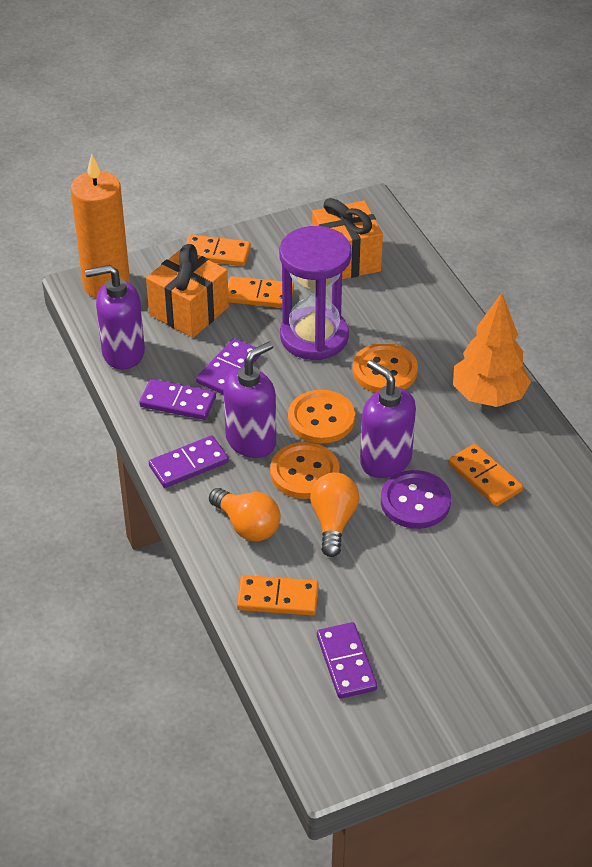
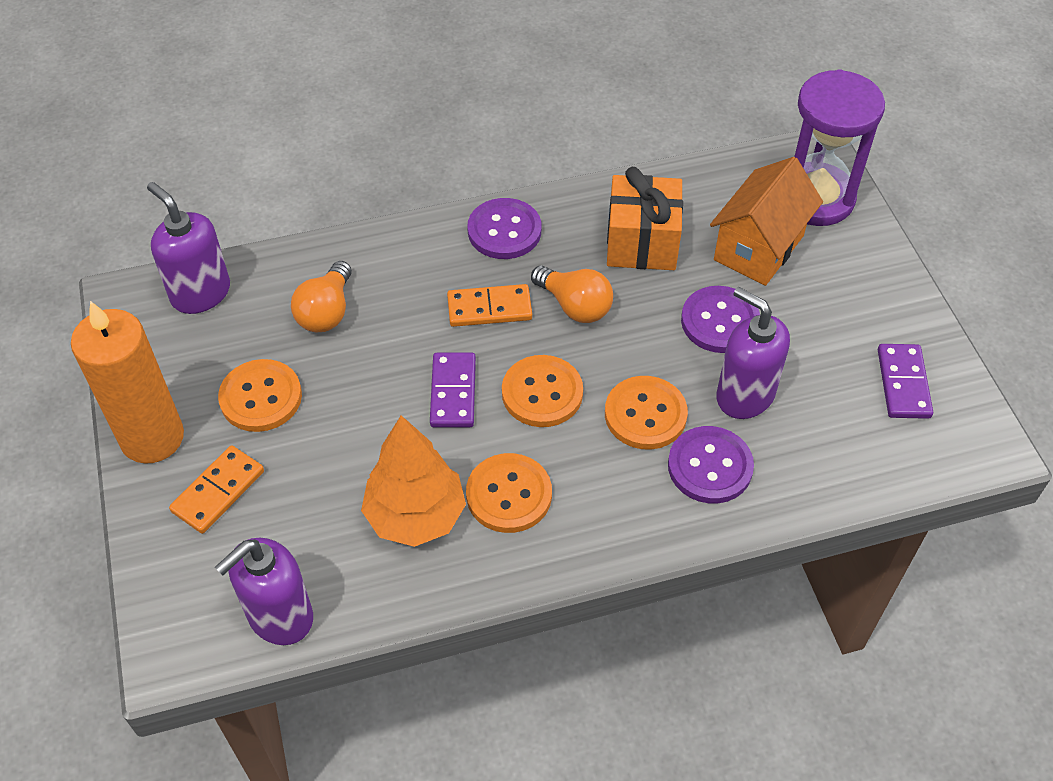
orange button: 3 -> 4
orange domino: 4 -> 2
orange gift: 2 -> 1
orange house: 0 -> 1
purple button: 1 -> 3
purple domino: 4 -> 2

